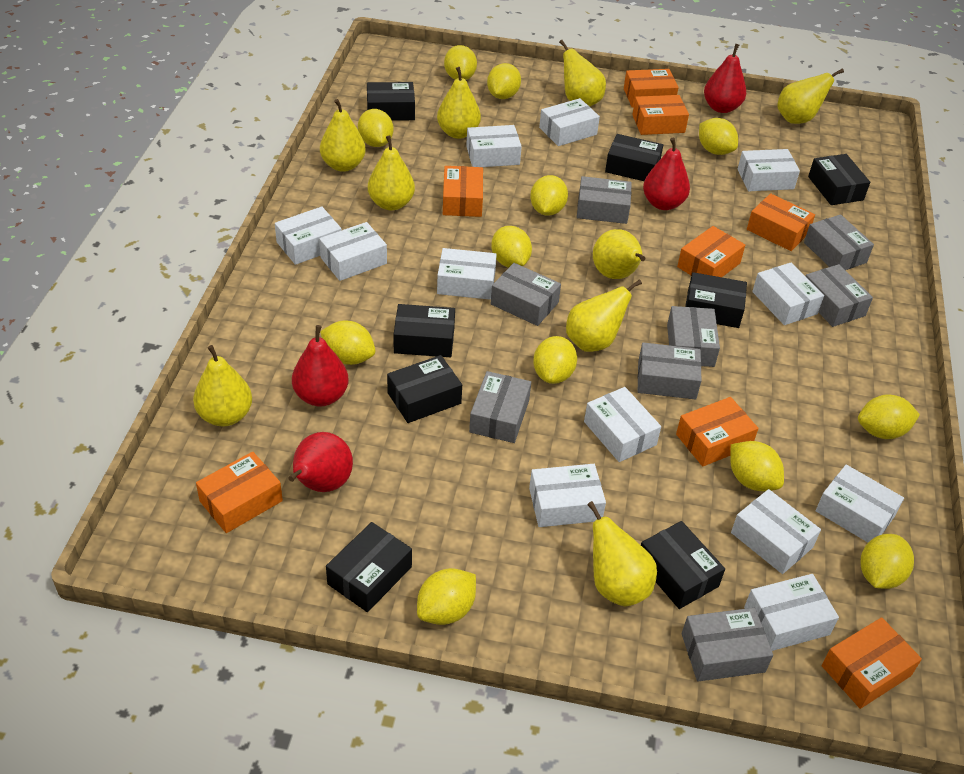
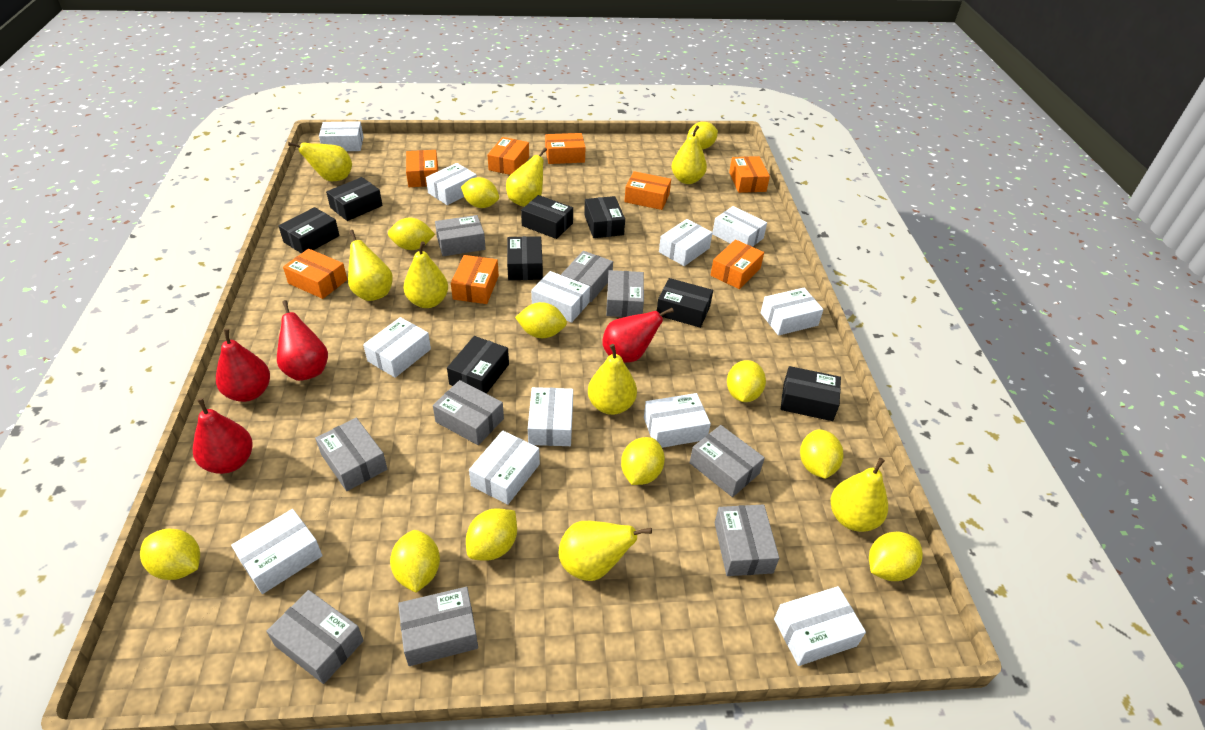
grey box: 8 -> 9
yellow lemon: 12 -> 11
yellow pear: 9 -> 8

